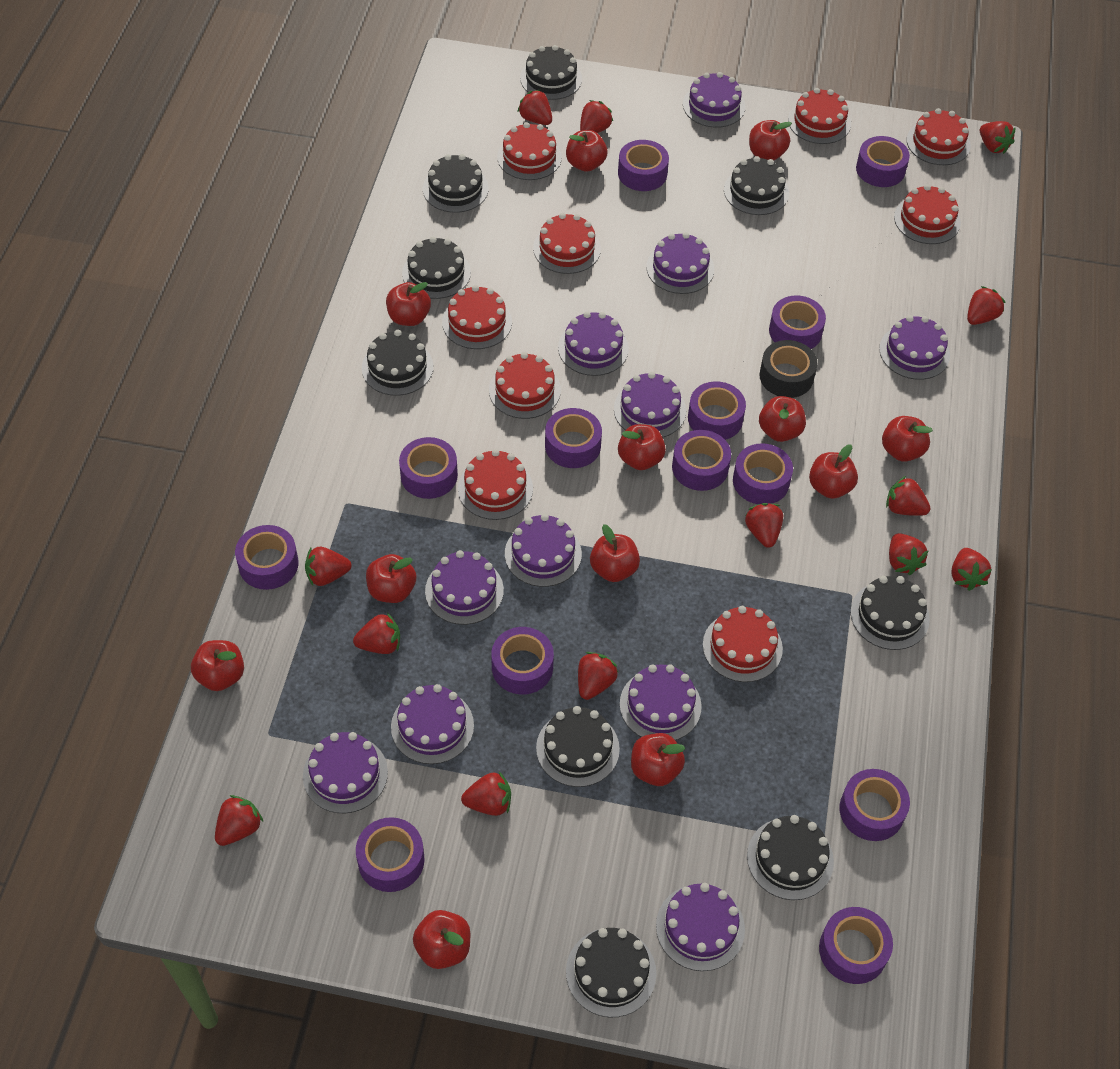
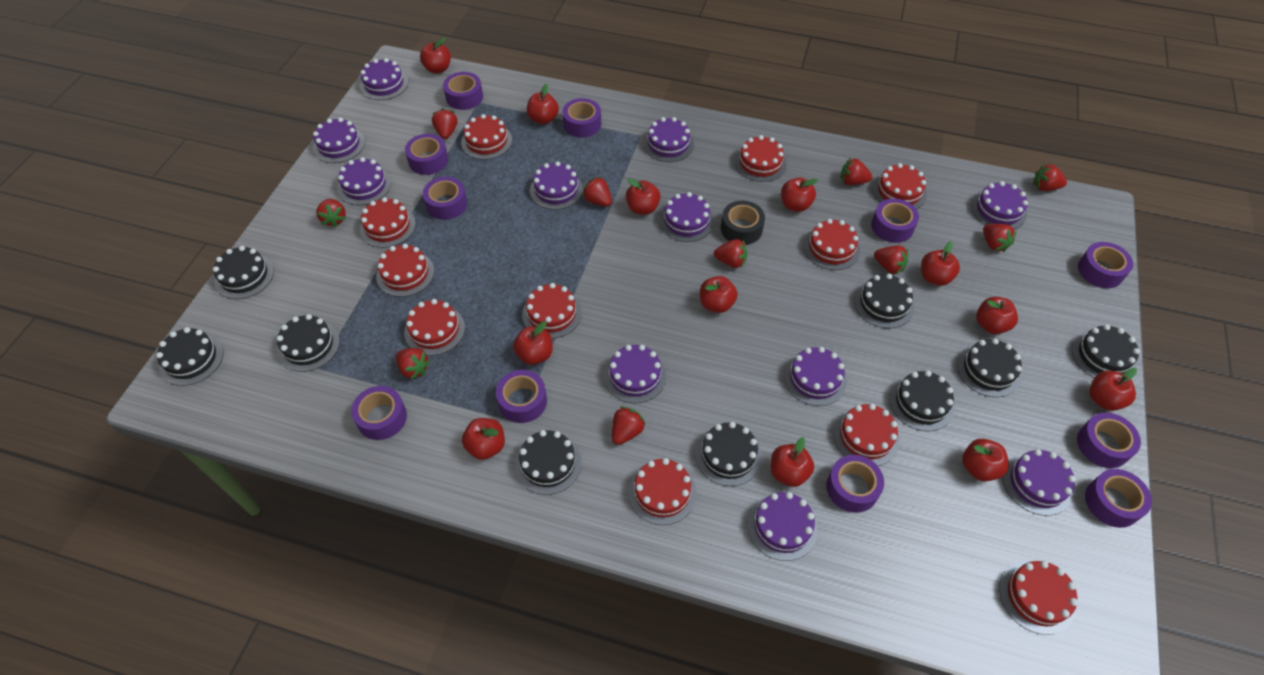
purple tape: 13 -> 11
red cake: 9 -> 11
red strawberry: 13 -> 10

